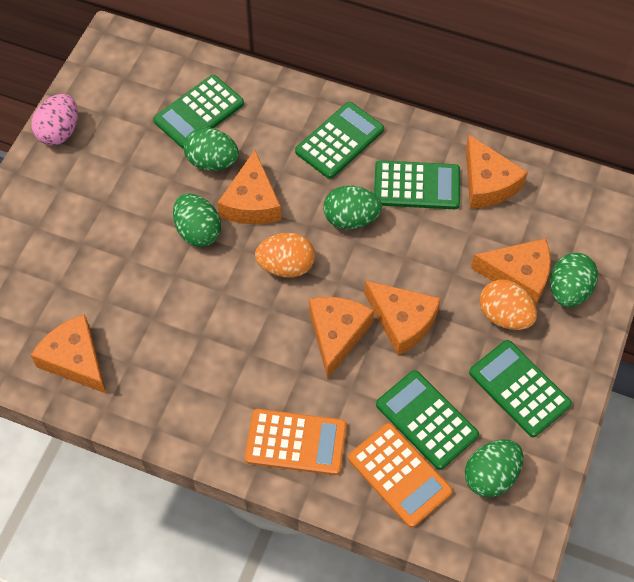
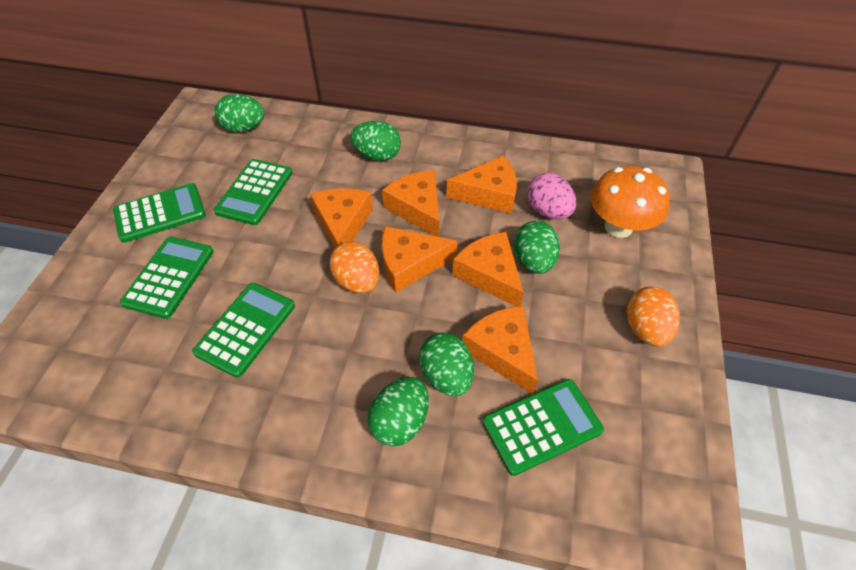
orange calculator: 2 -> 0
orange mushroom: 0 -> 1

